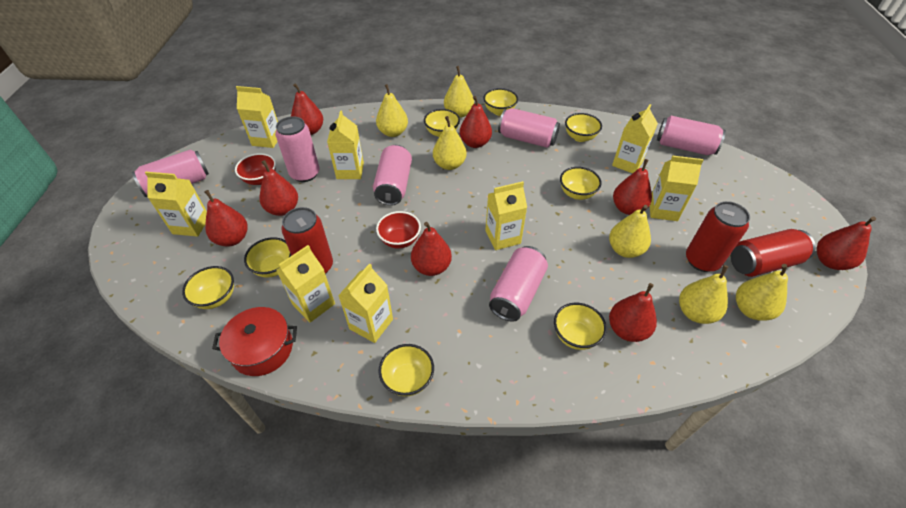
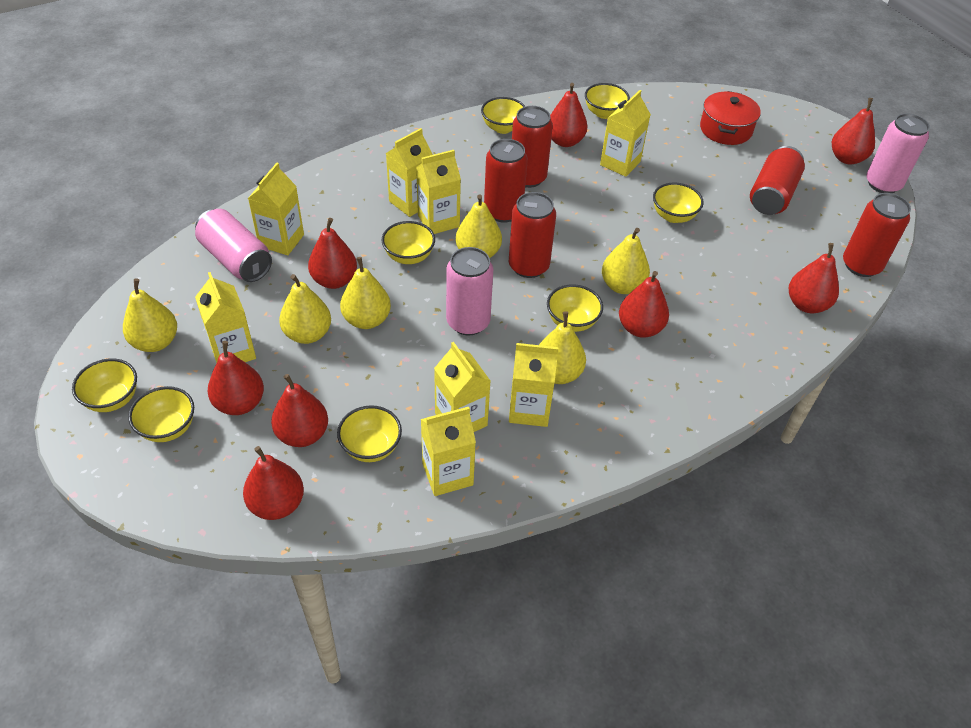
pink can: 6 -> 3
red bowl: 2 -> 0
red can: 3 -> 5

